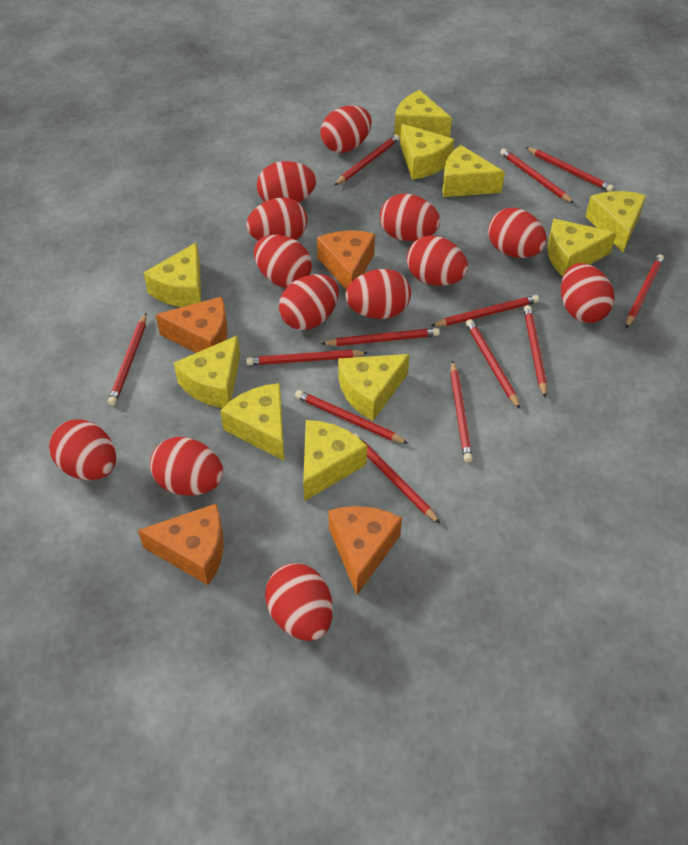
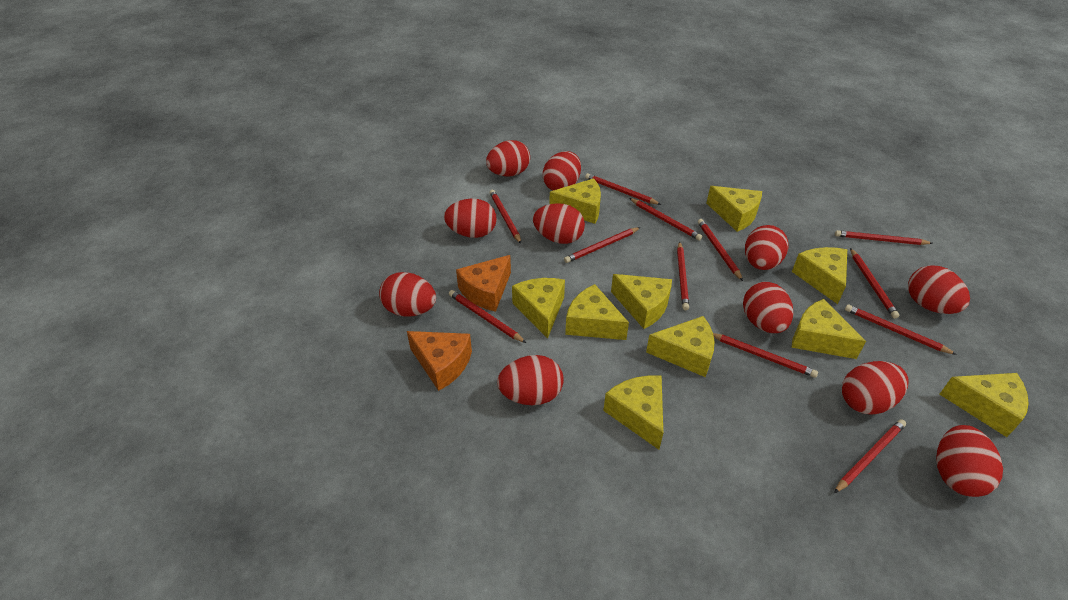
orange cheese: 4 -> 2
red egg: 13 -> 11
red pencil: 13 -> 12

